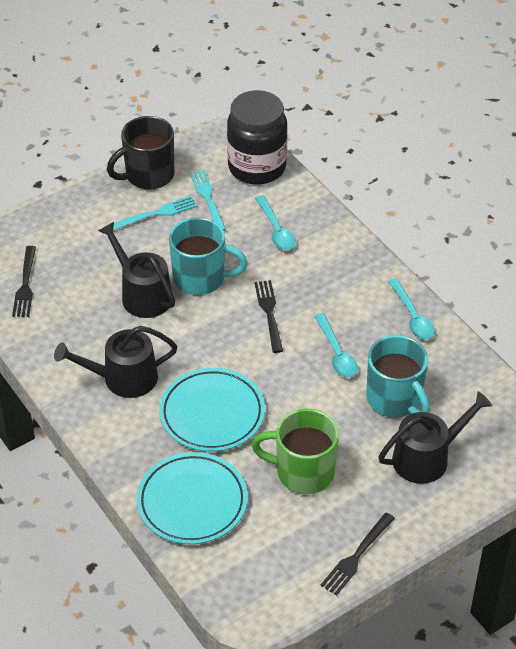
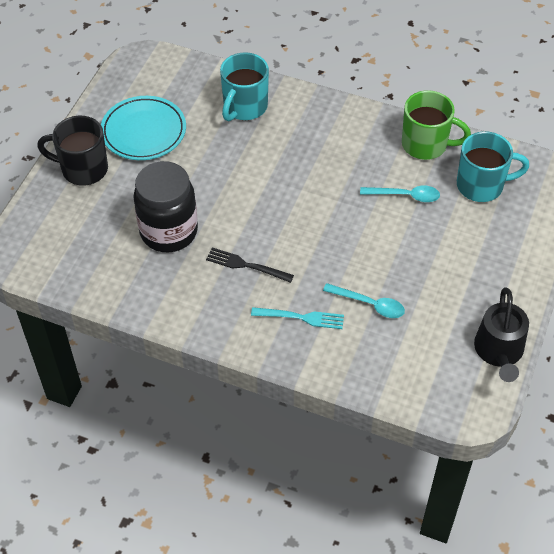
black fork: 3 -> 1
black watering can: 3 -> 1
turquoise fork: 2 -> 1
turquoise plate: 2 -> 1
turquoise spoon: 3 -> 2

